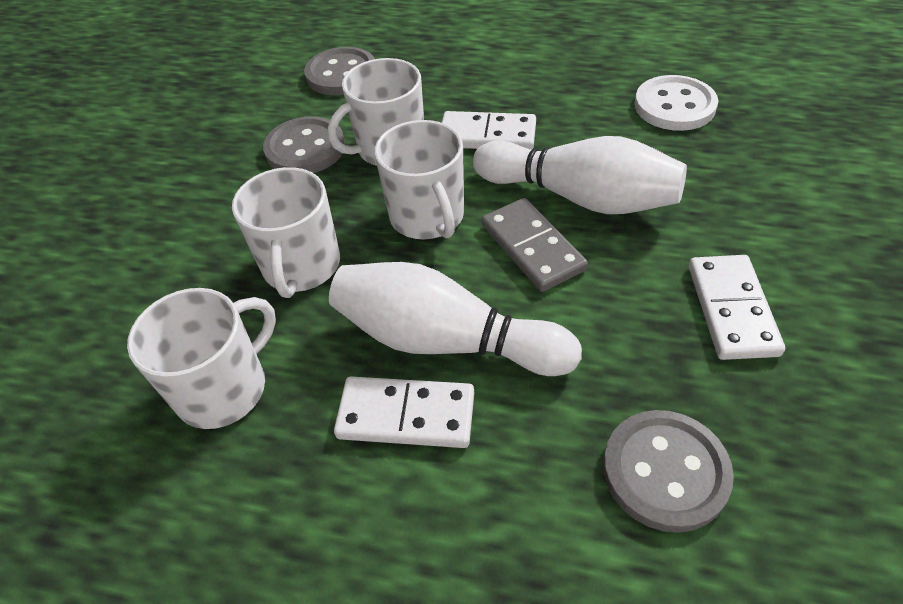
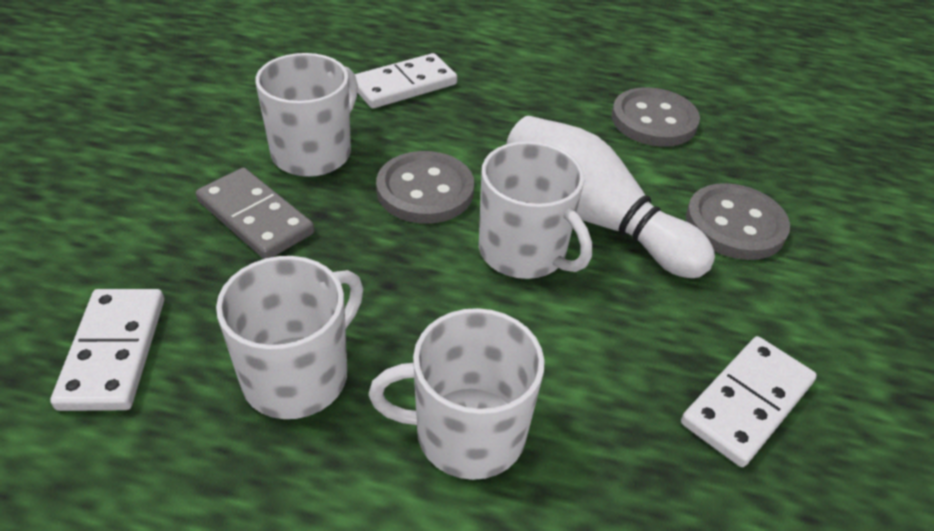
white bowling pin: 2 -> 1
white button: 1 -> 0

